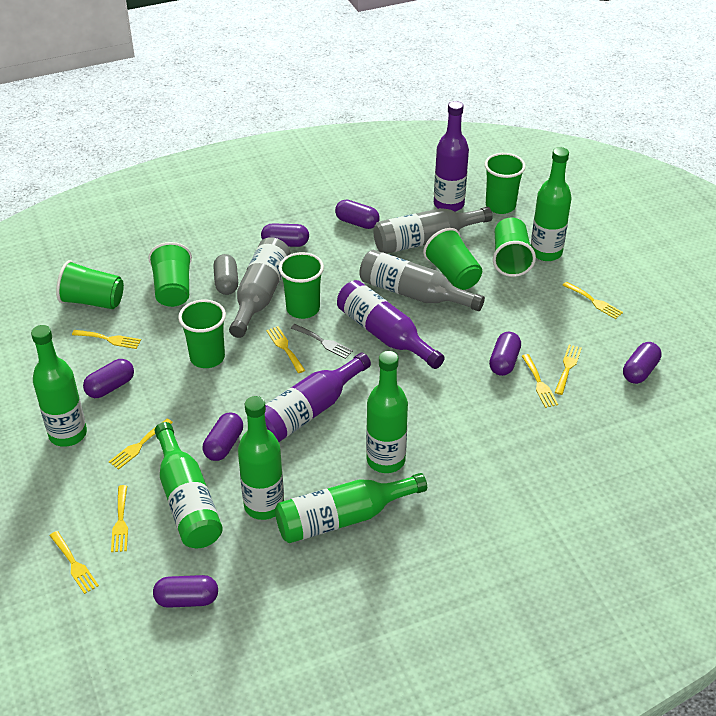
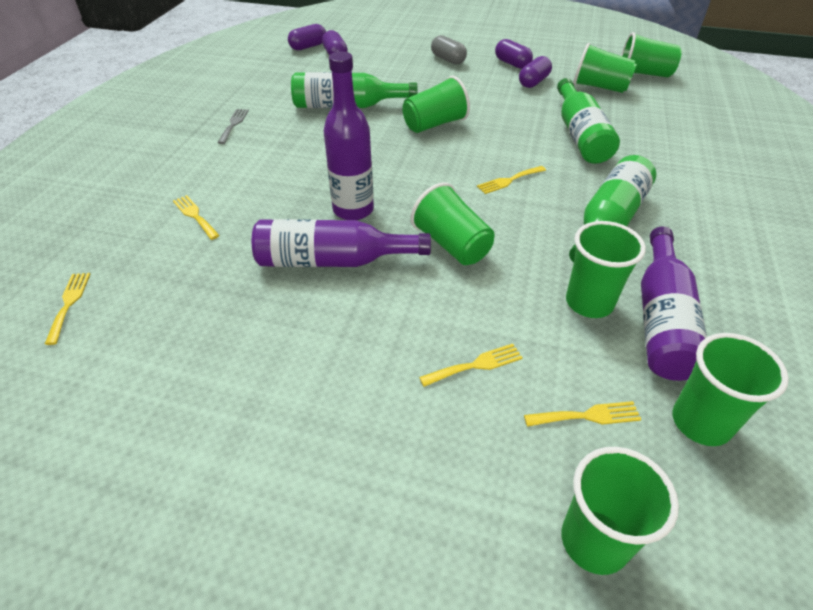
green bottle: 6 -> 3
grey bottle: 3 -> 0
purple capsule: 7 -> 4
yellow fork: 8 -> 5

